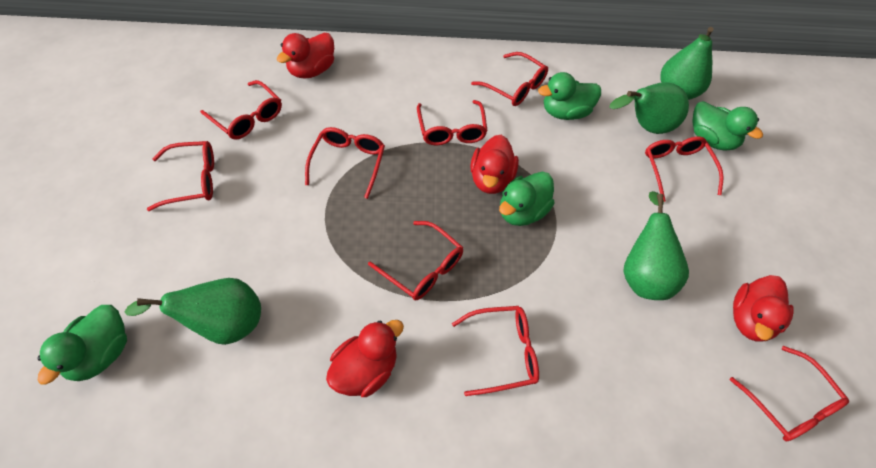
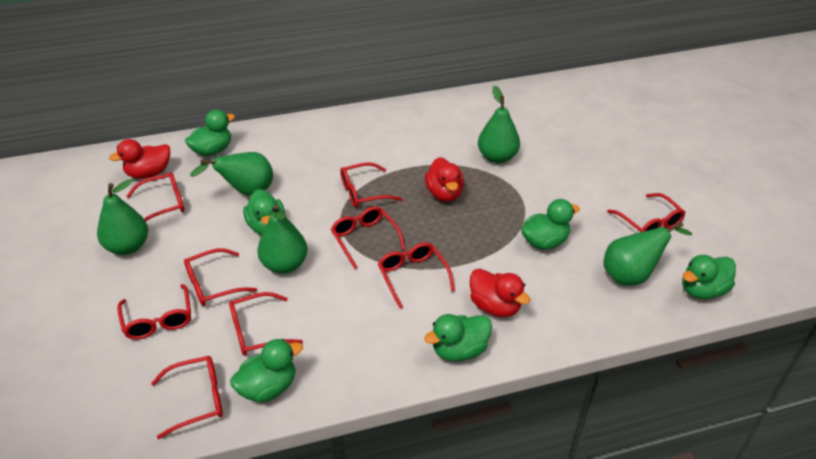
green duck: 4 -> 6
green pear: 4 -> 5
red duck: 4 -> 3

